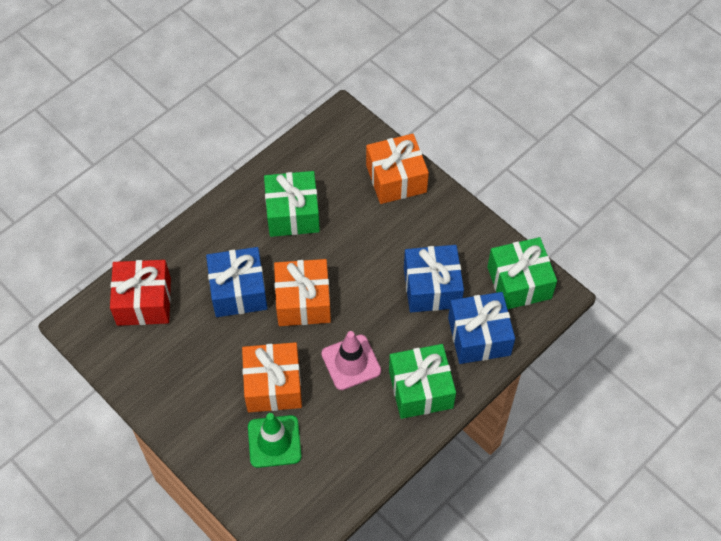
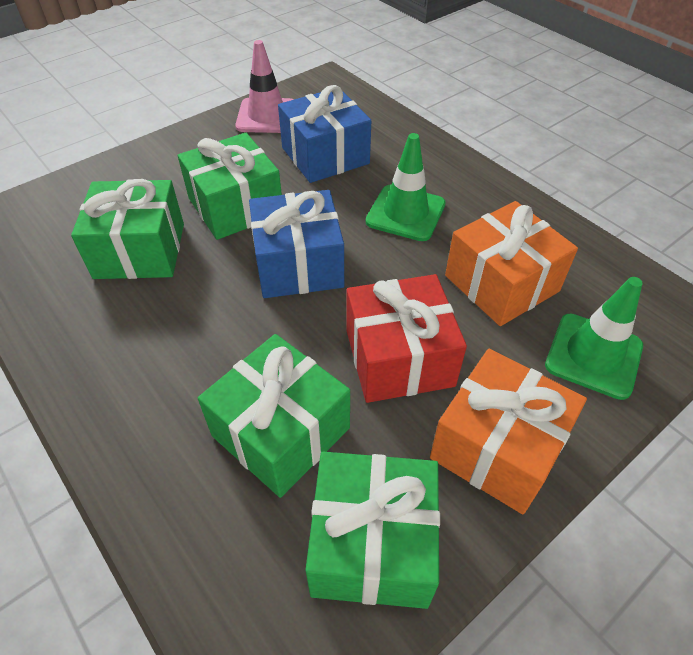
blue gift: 3 -> 2
green gift: 3 -> 4
green traffic cone: 1 -> 2
orange gift: 3 -> 2

